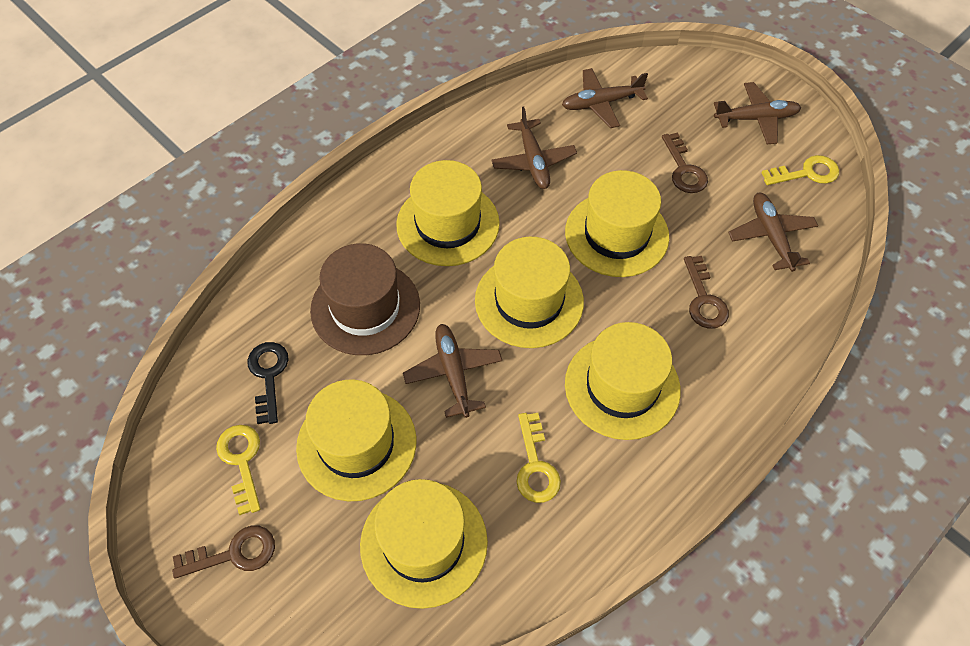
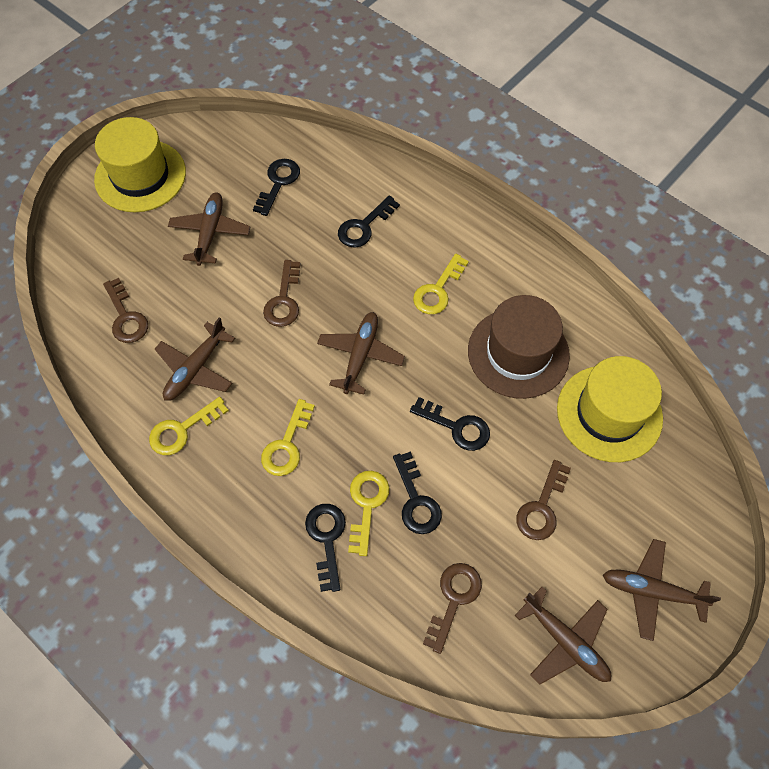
black key: 1 -> 5
brown key: 3 -> 4
yellow hat: 6 -> 2
yellow key: 3 -> 4

